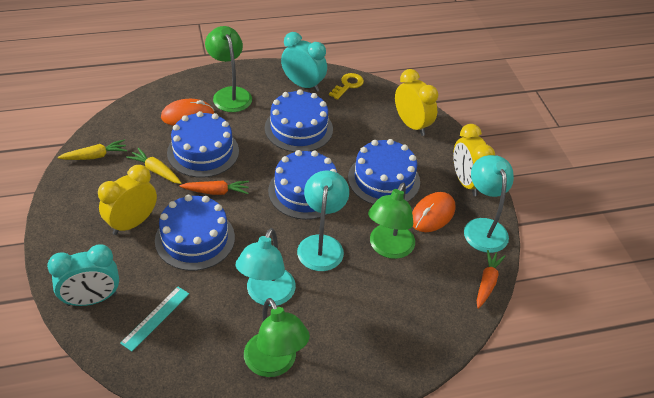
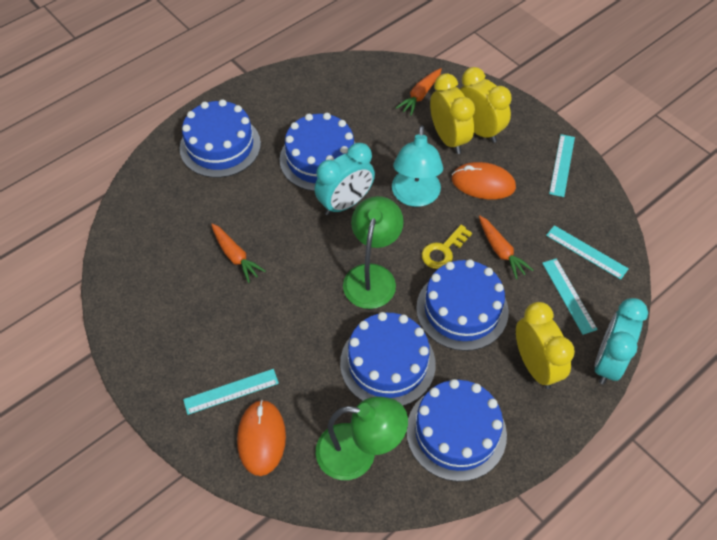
green lamp: 3 -> 2
orange carrot: 2 -> 3
turquoise lamp: 3 -> 1
turquoise ruler: 1 -> 4
yellow carrot: 2 -> 0

